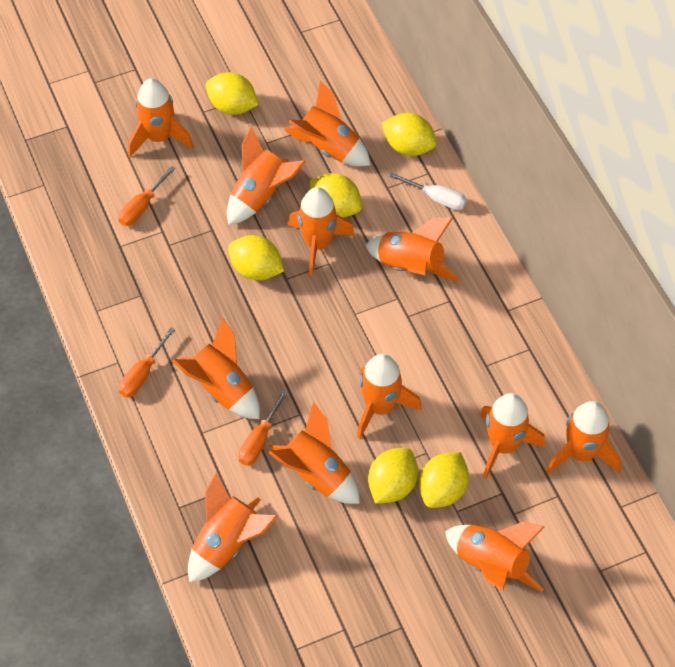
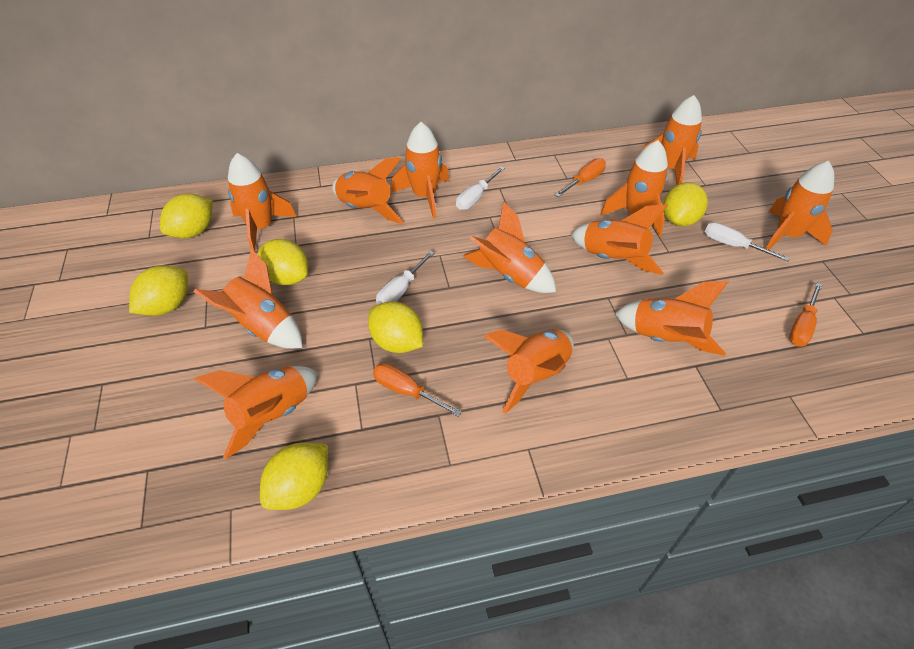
white screwdriver: 1 -> 3

